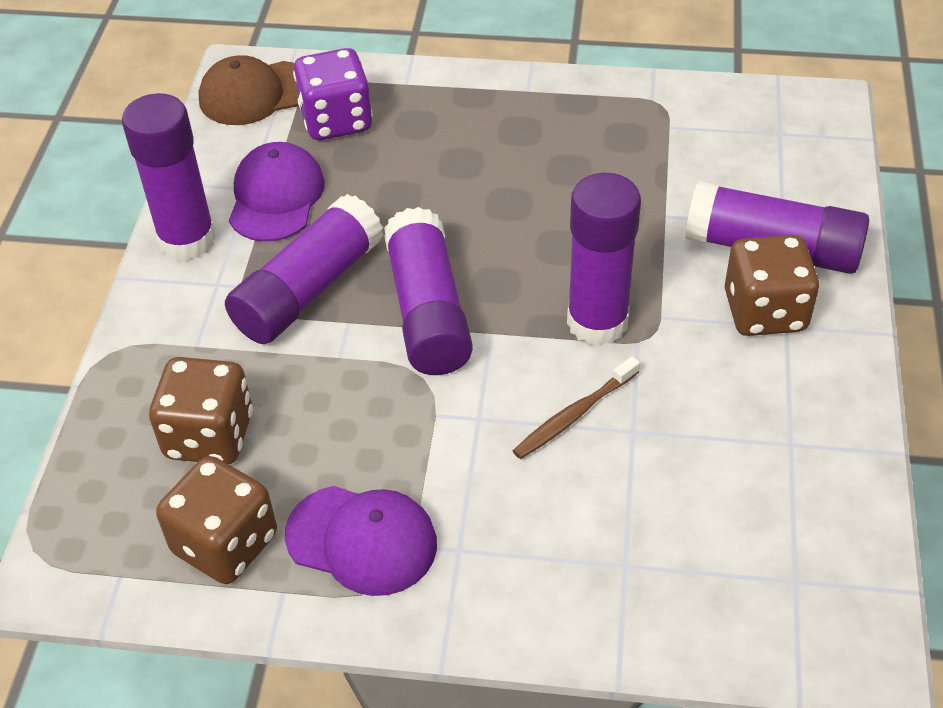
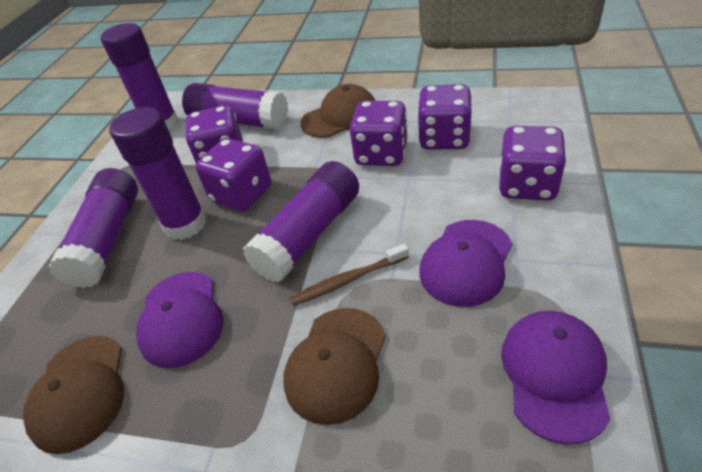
brown cap: 1 -> 3
brown dice: 3 -> 0
purple cap: 2 -> 3
purple dice: 1 -> 5

